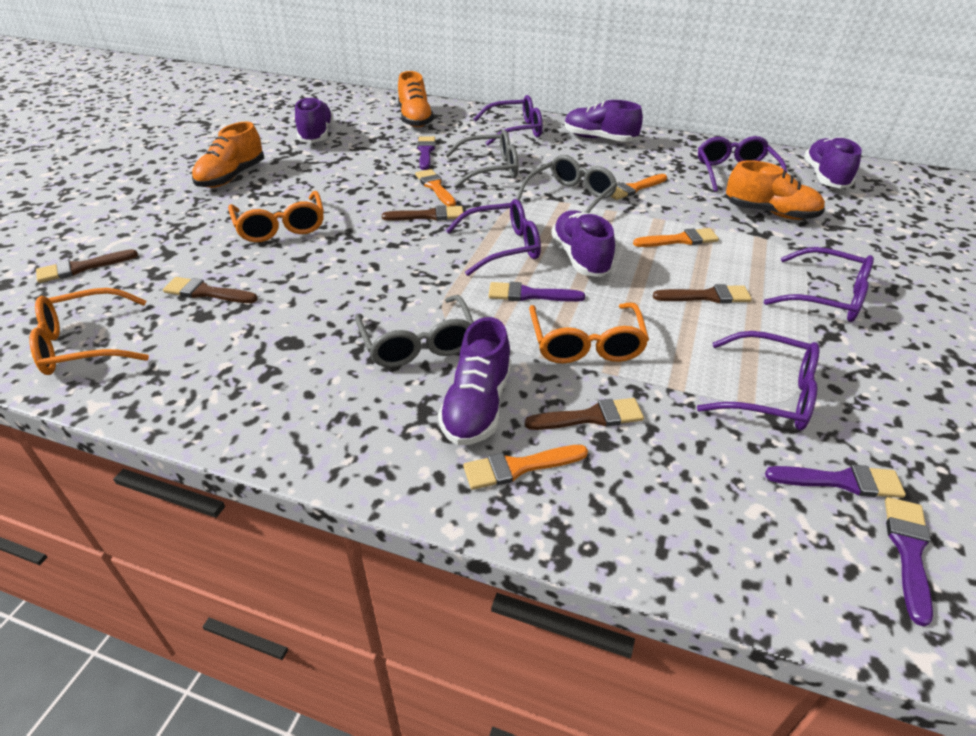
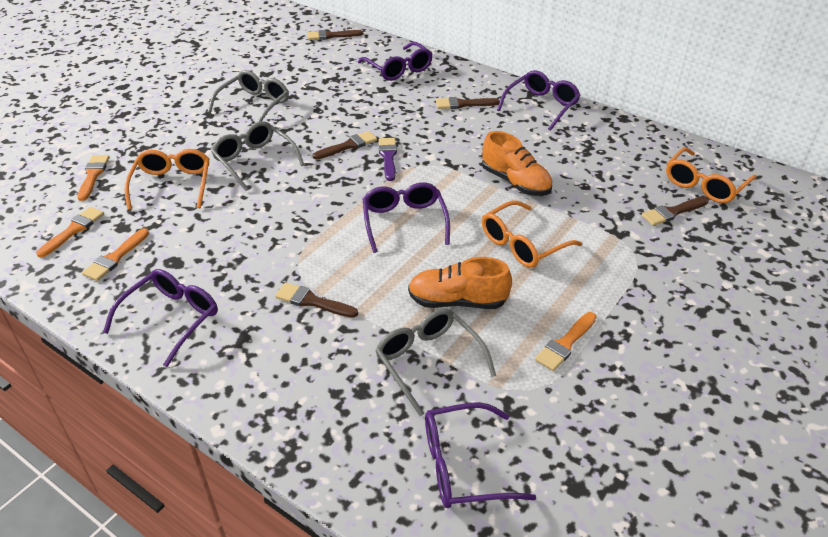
orange shoe: 3 -> 2
purple brush: 4 -> 1
purple shoe: 5 -> 0

